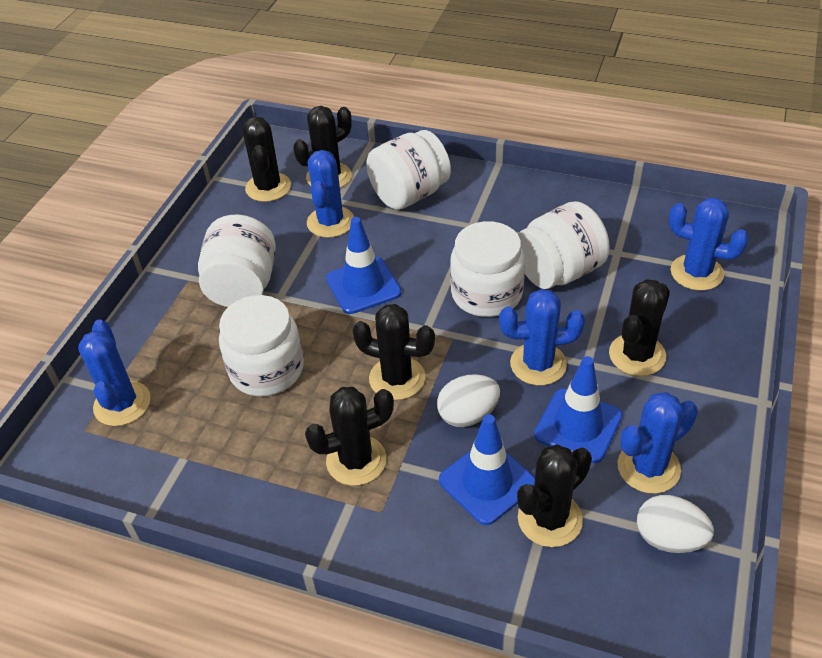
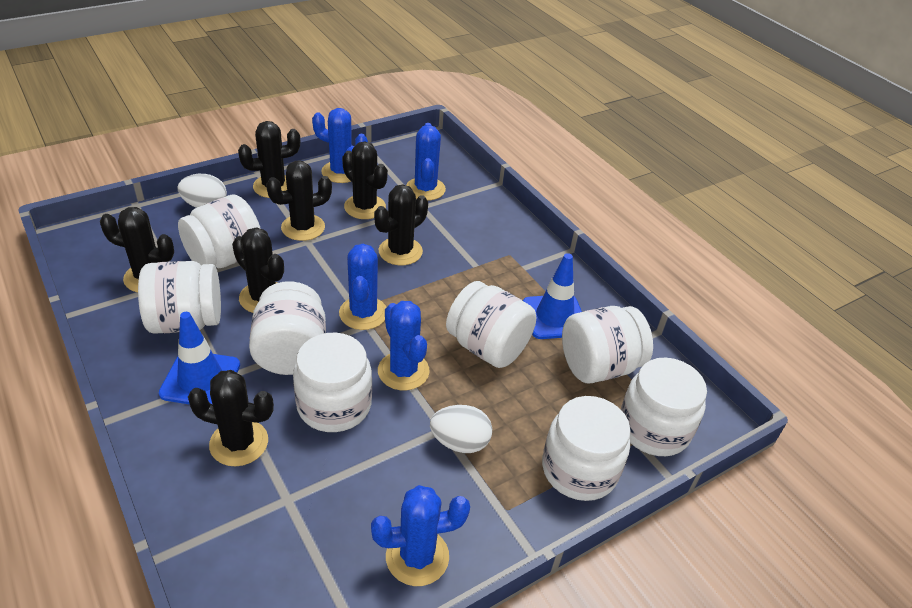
black cactus: 6 -> 7
blue traffic cone: 3 -> 2
white jar: 5 -> 8

